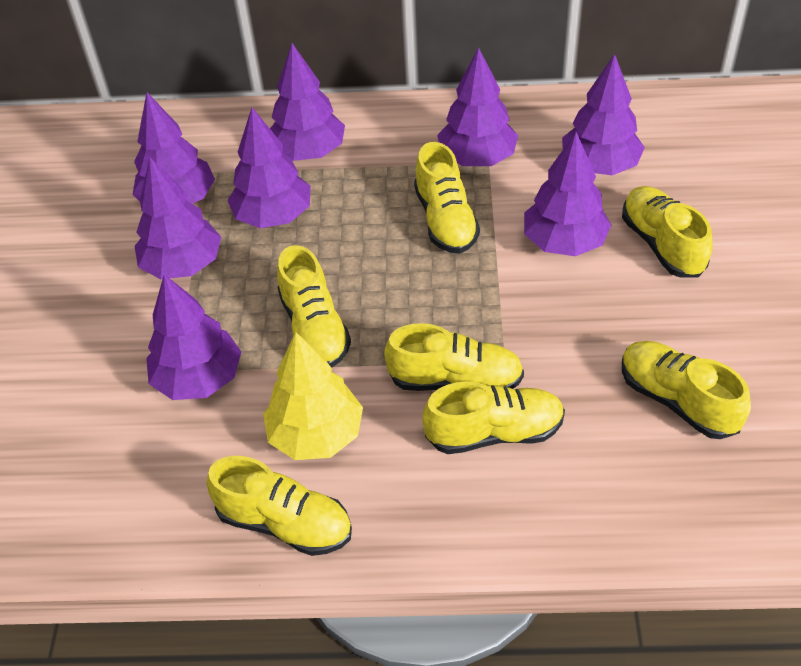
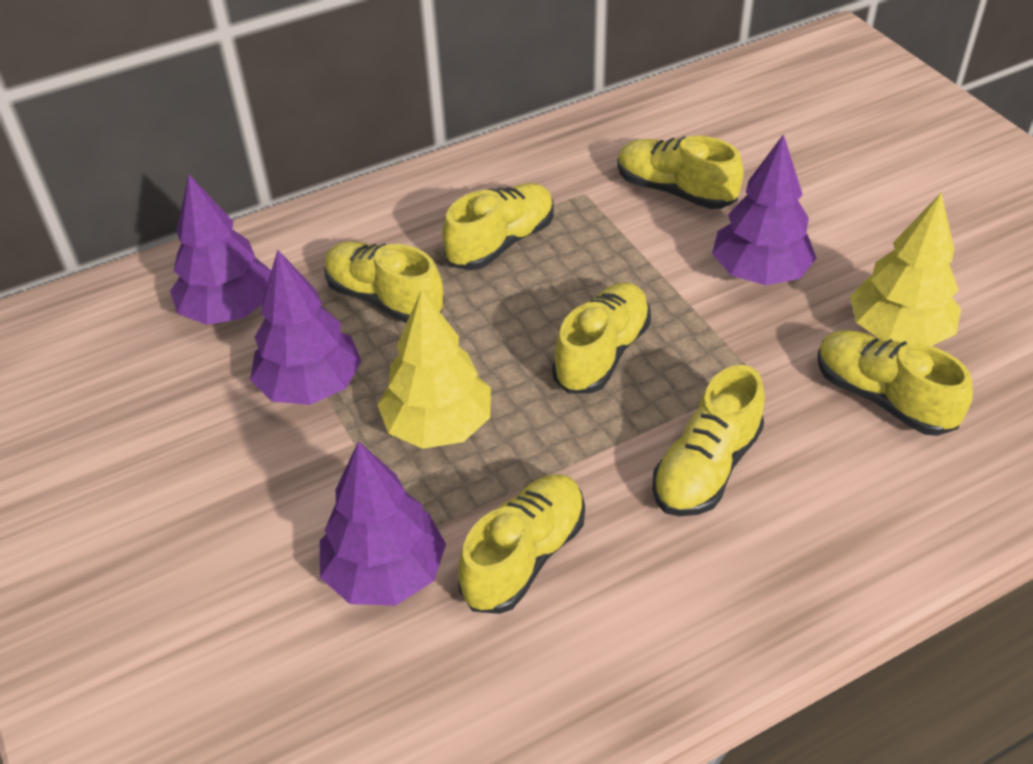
purple tree: 8 -> 4
yellow tree: 1 -> 2

